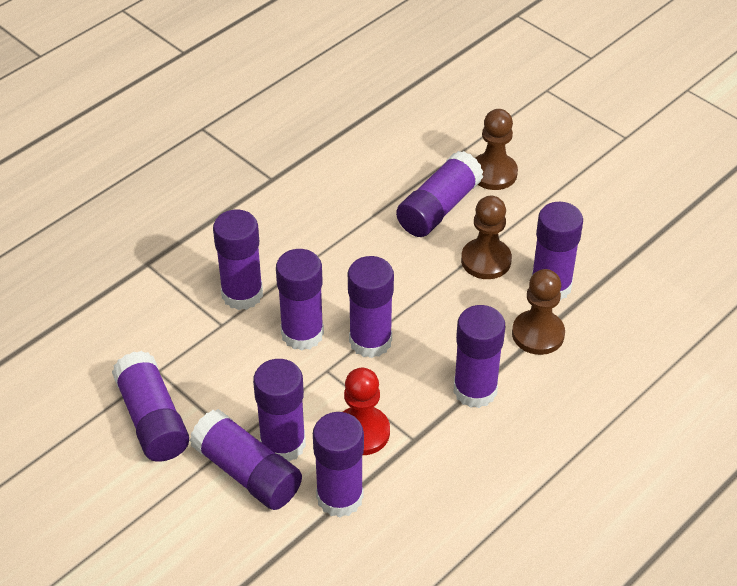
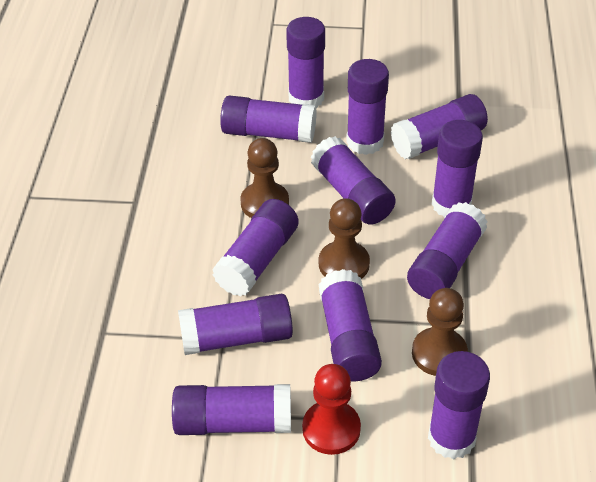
purple glue stick: 10 -> 12

